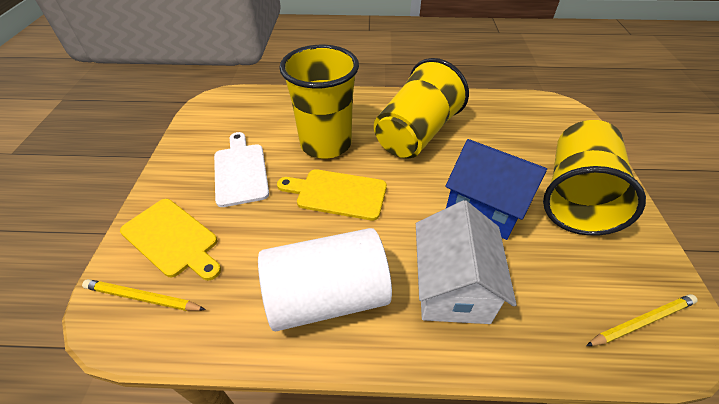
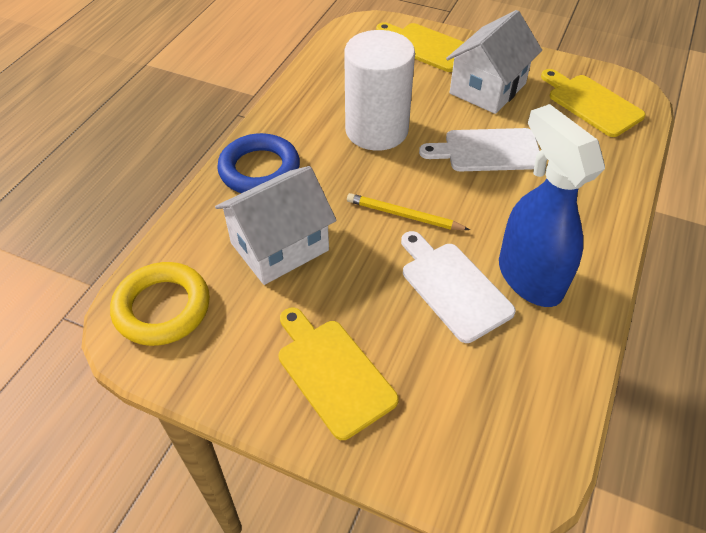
blue house: 1 -> 0
blue ring: 0 -> 1
blue spray bottle: 0 -> 1
white cutting board: 1 -> 2
white house: 1 -> 2
yellow cup: 3 -> 0
yellow cutting board: 2 -> 3
yellow pencil: 2 -> 1
yellow ring: 0 -> 1

